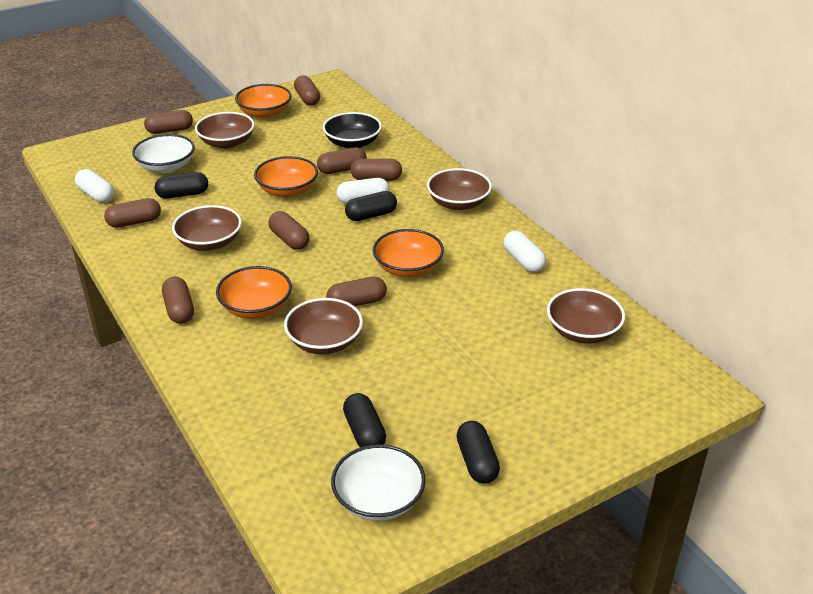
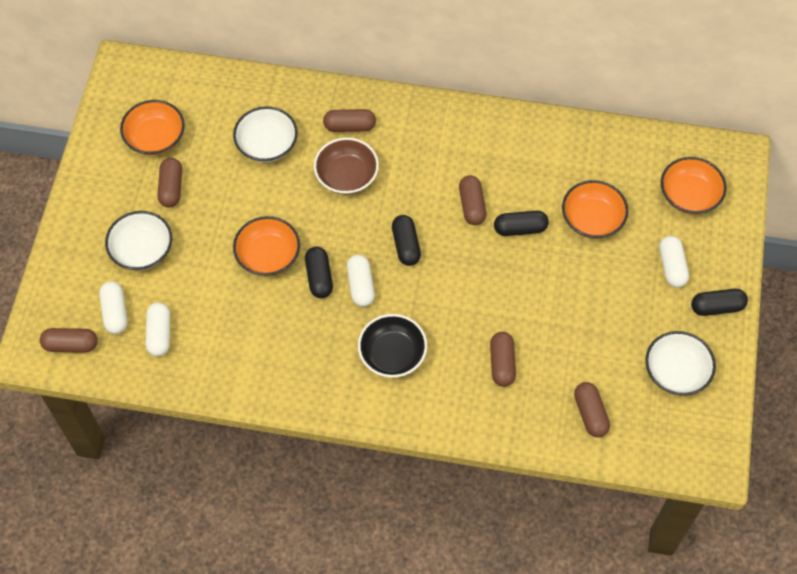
brown bowl: 5 -> 1
brown capsule: 8 -> 6
white bowl: 2 -> 3
white capsule: 3 -> 4

